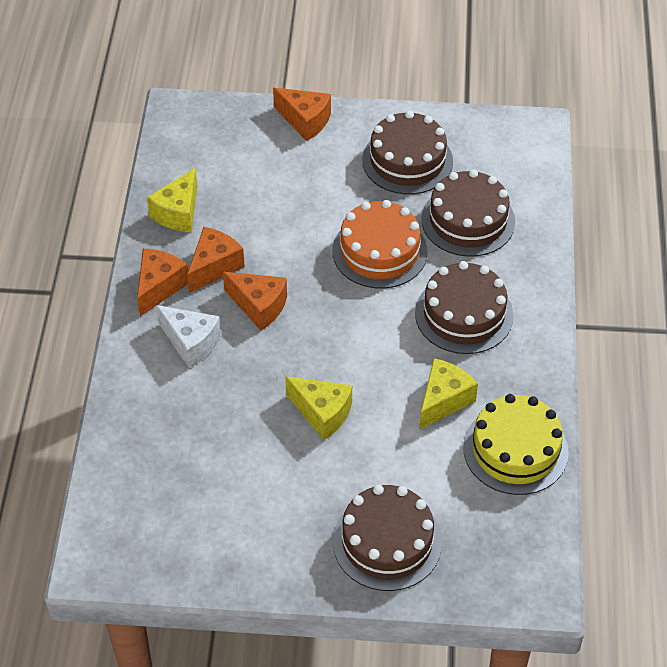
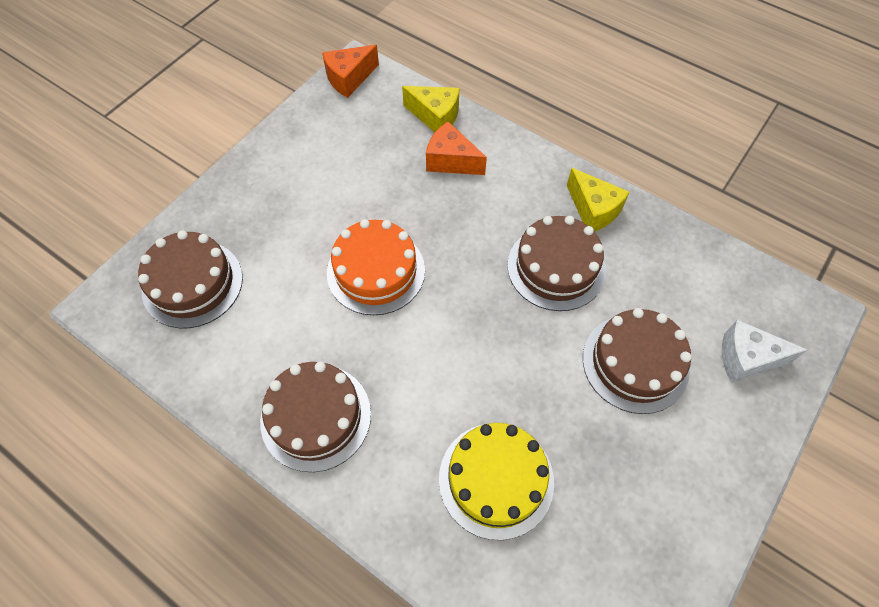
orange cheese: 4 -> 2
yellow cheese: 3 -> 2

